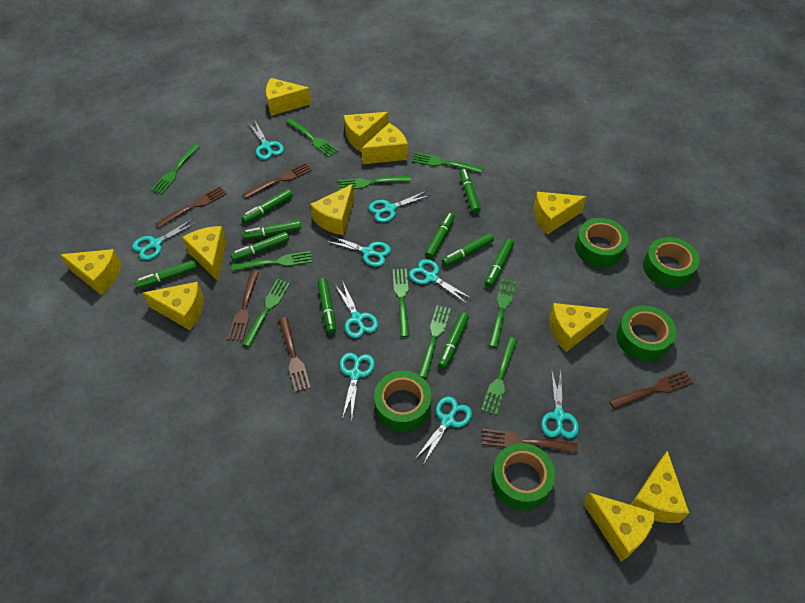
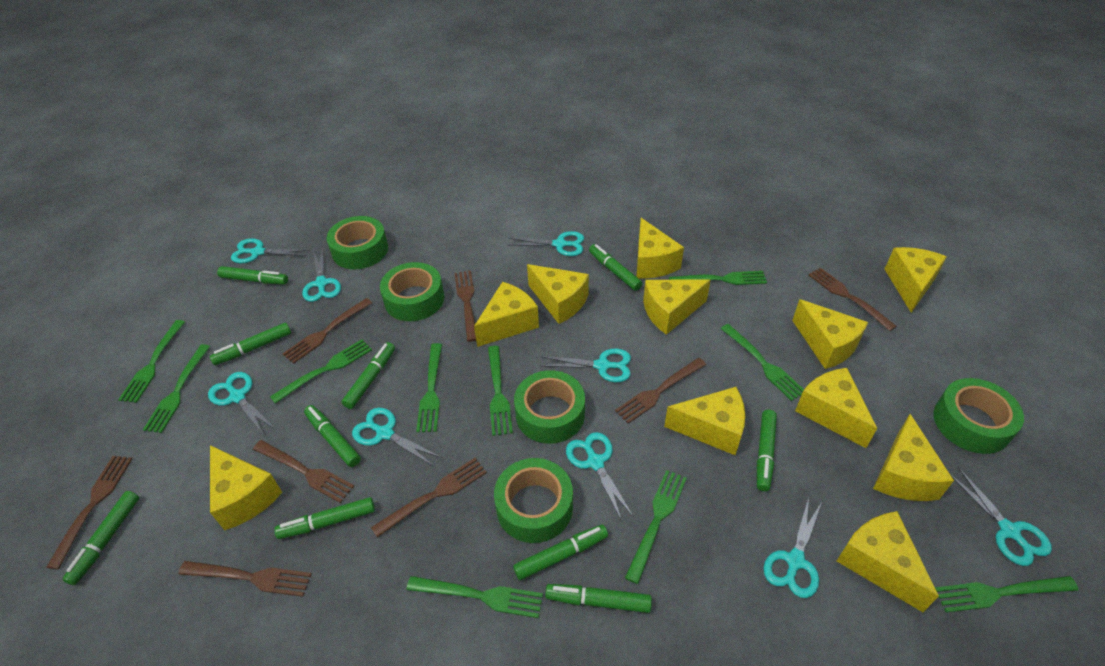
brown fork: 6 -> 8

